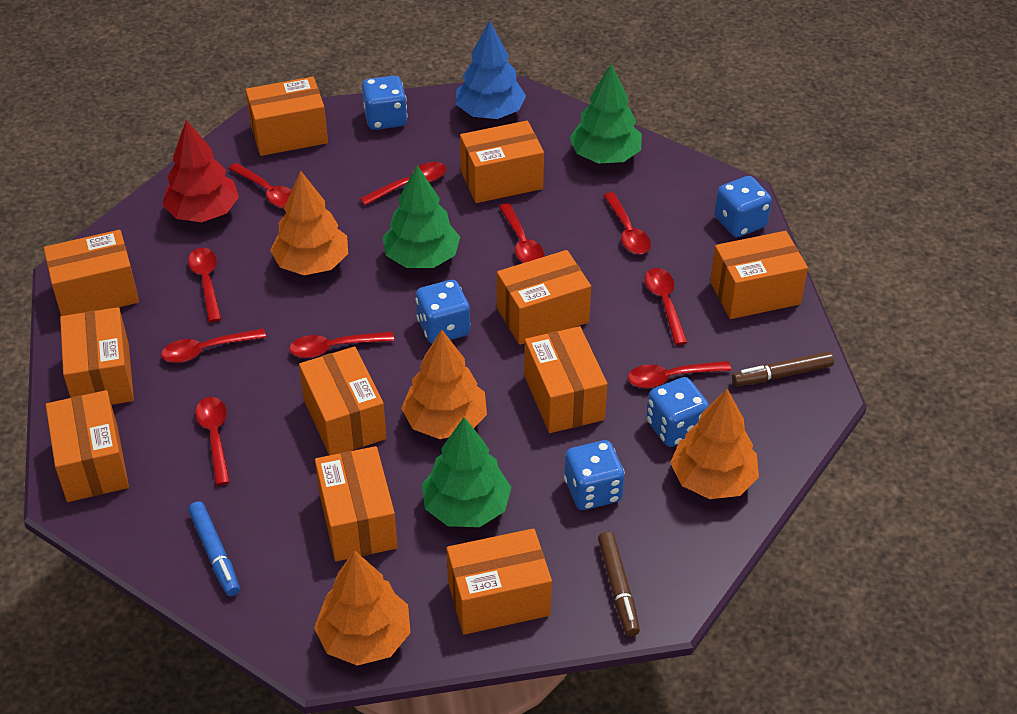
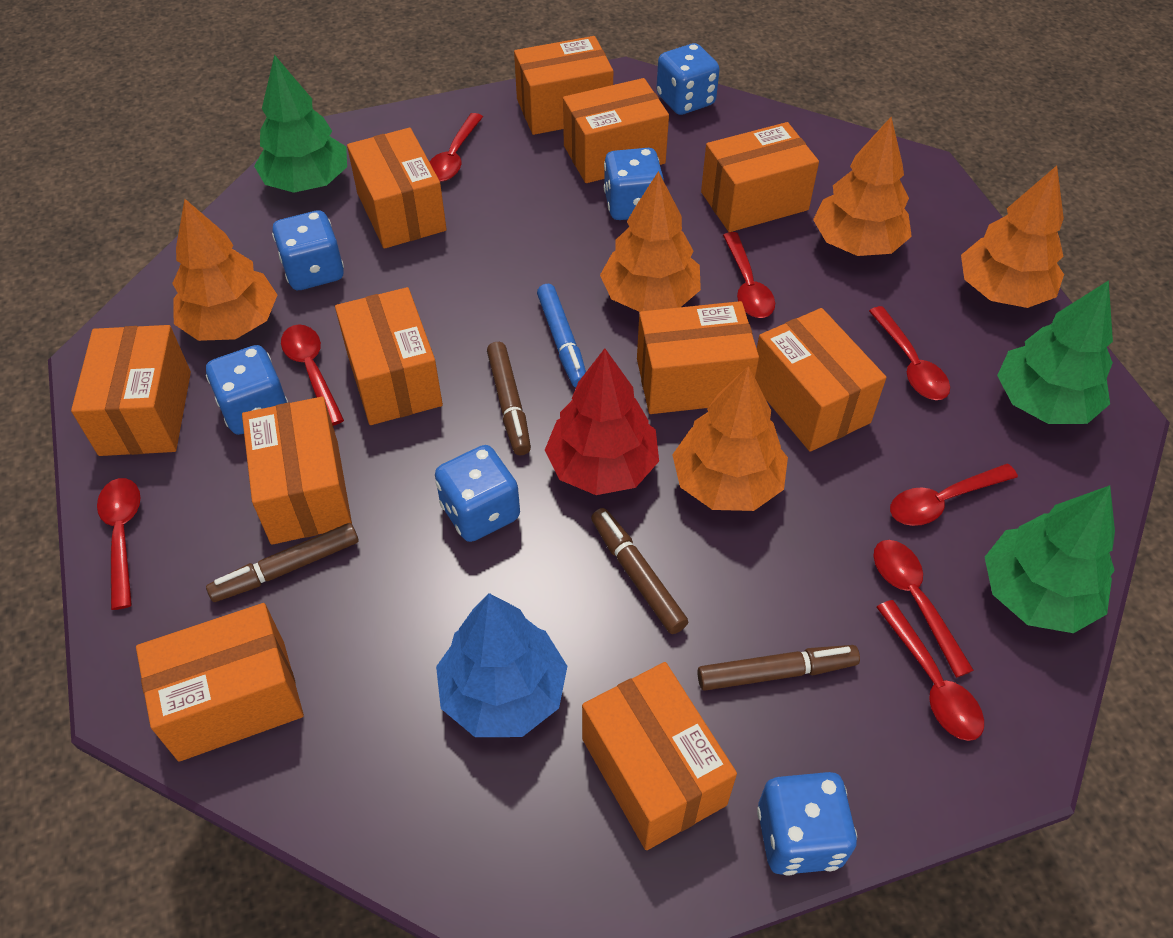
blue dice: 5 -> 6
brown marker: 2 -> 4
orange tree: 4 -> 5
red spoon: 10 -> 8

